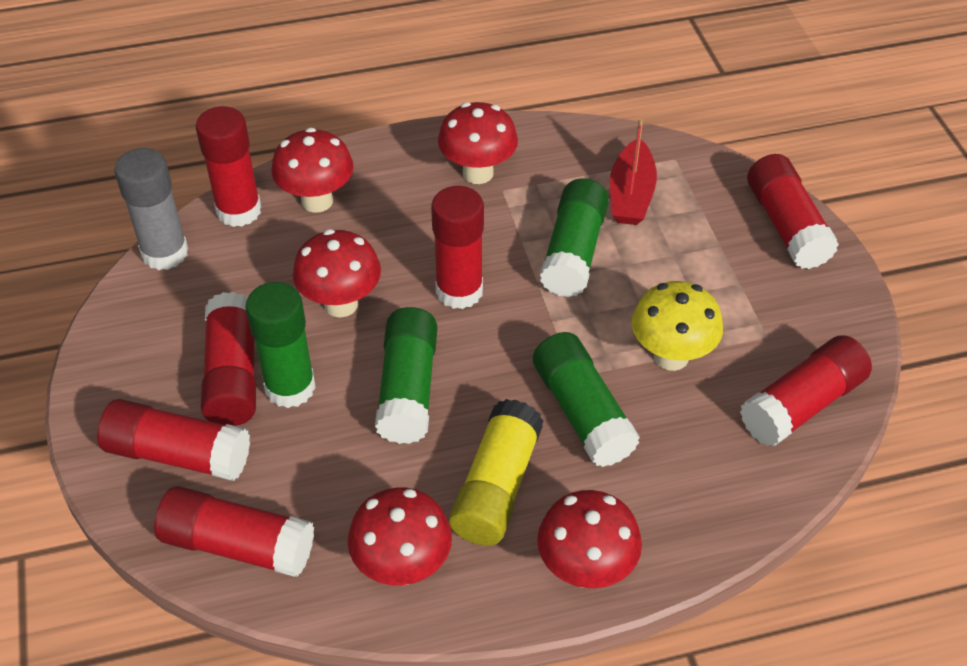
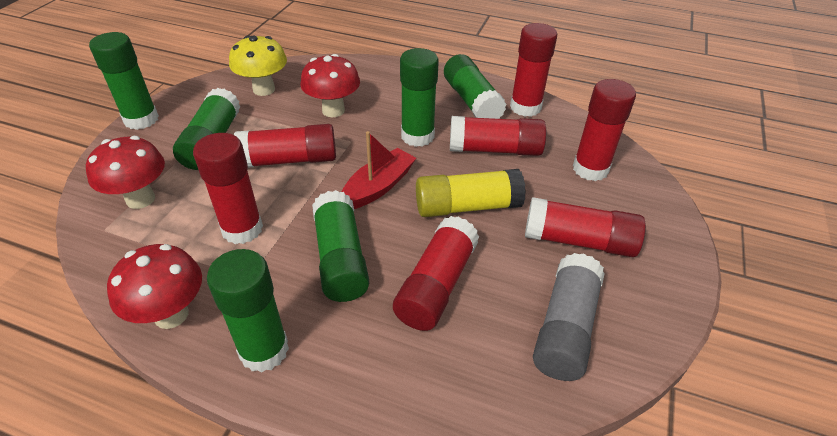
green glue stick: 4 -> 6
red mushroom: 5 -> 3

